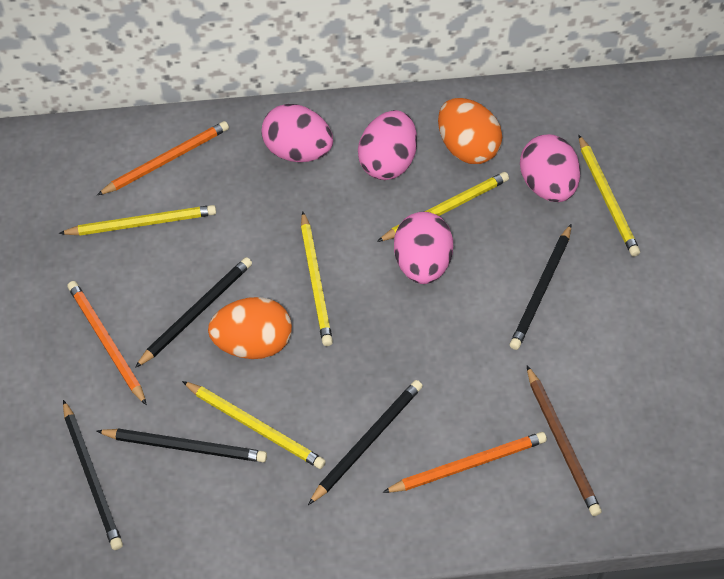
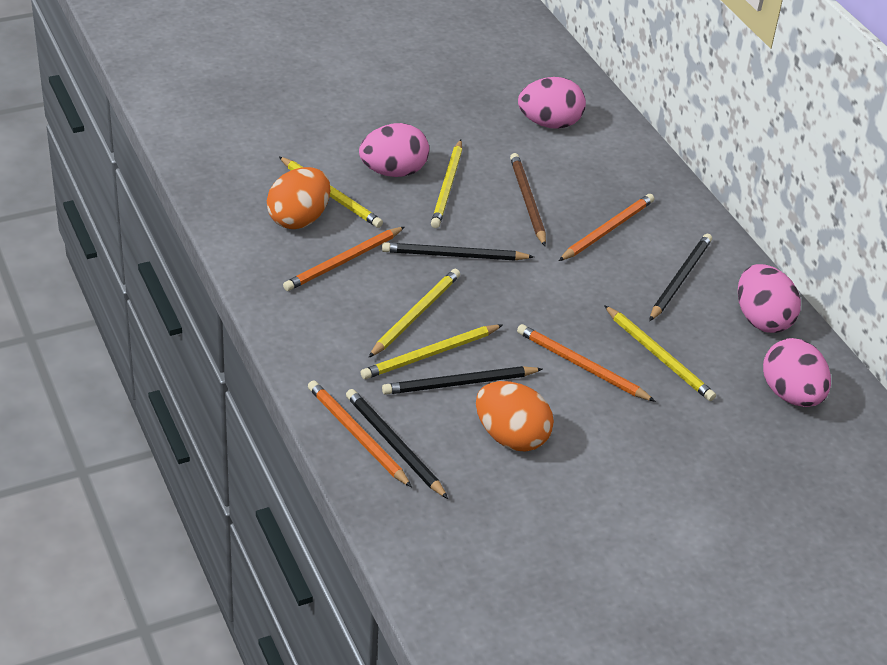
black pencil: 5 -> 4
orange pencil: 3 -> 4

